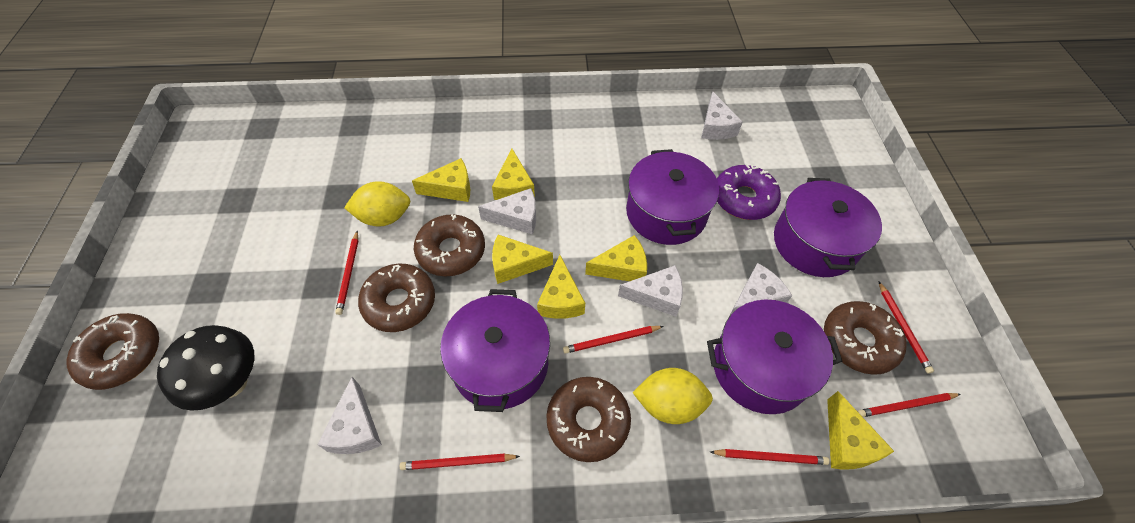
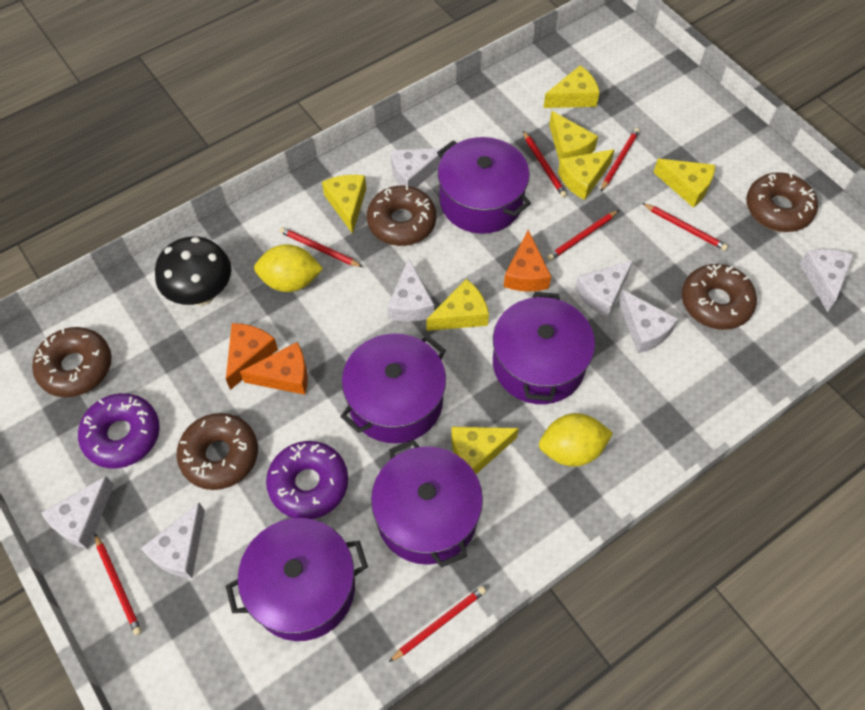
orange cheese: 0 -> 3
purple donut: 1 -> 2
purple pot: 4 -> 5
red pencil: 6 -> 7
white cheese: 5 -> 7
yellow cheese: 6 -> 7

